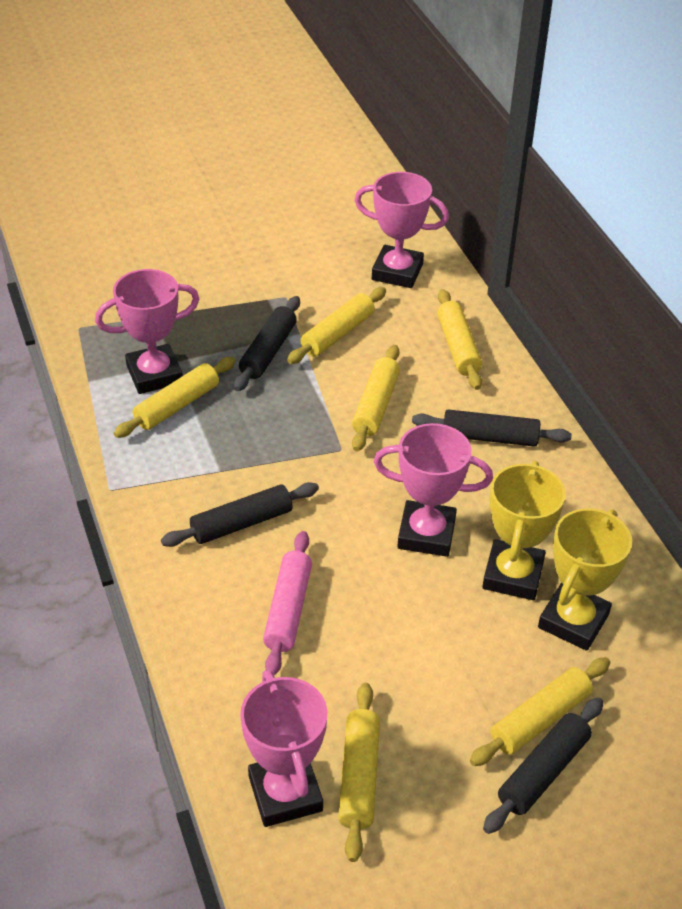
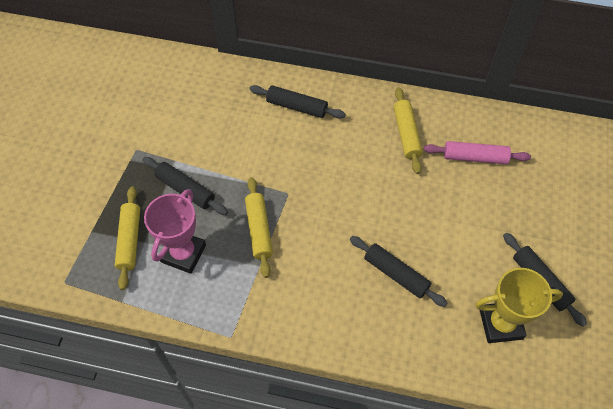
pink trophy: 4 -> 1
yellow rolling pin: 6 -> 3
yellow trophy: 2 -> 1

